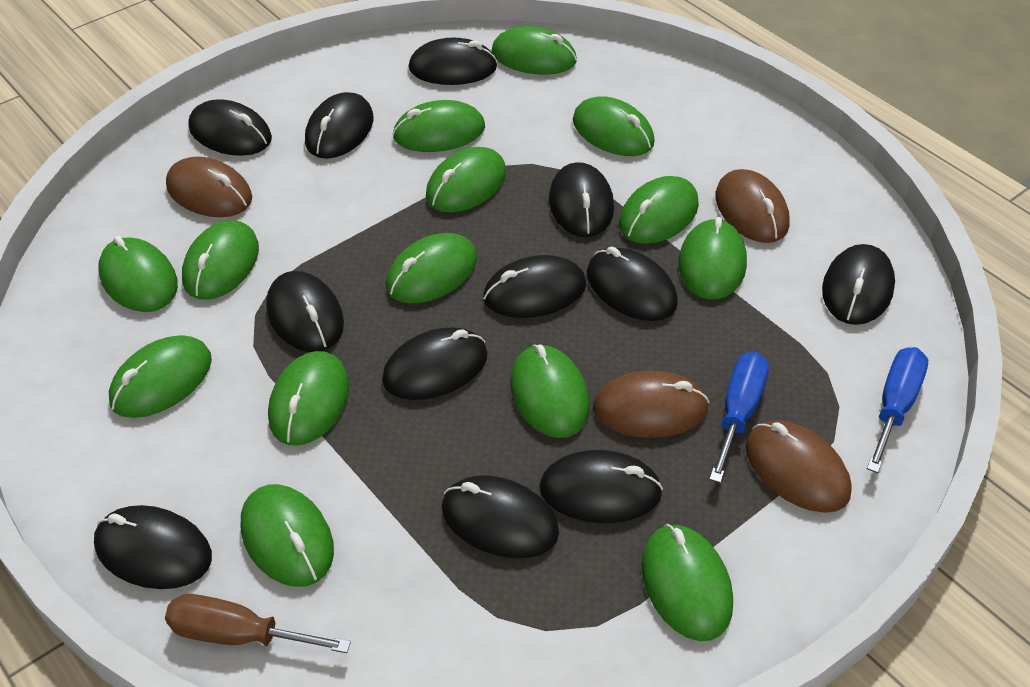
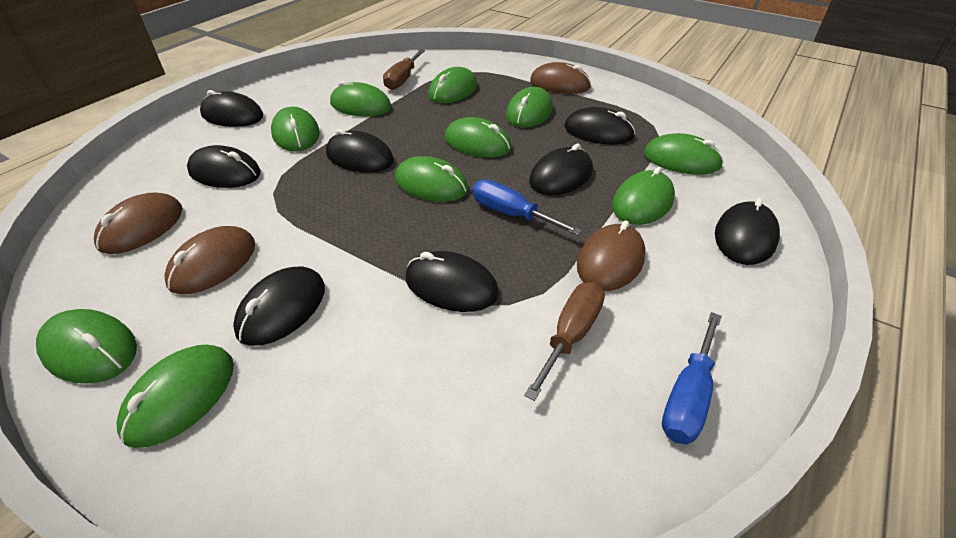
black mouse: 12 -> 8
brown screwdriver: 1 -> 2
green mouse: 14 -> 10

